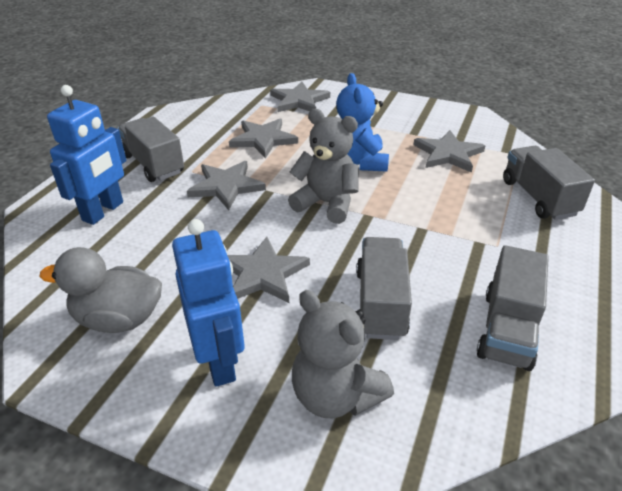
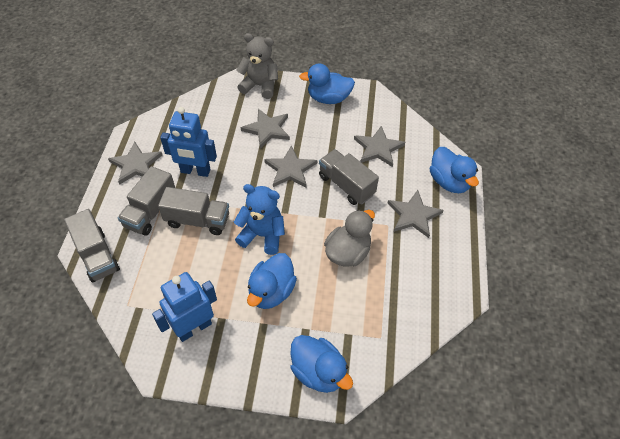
blue duck: 0 -> 4
grey teddy bear: 2 -> 1

